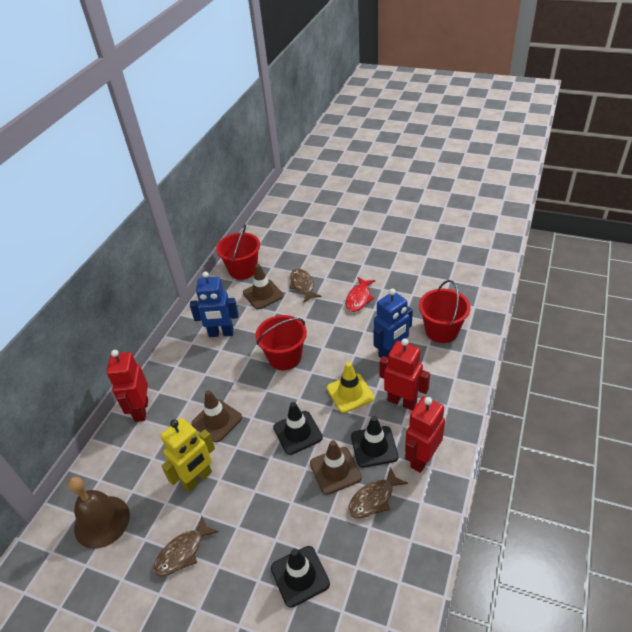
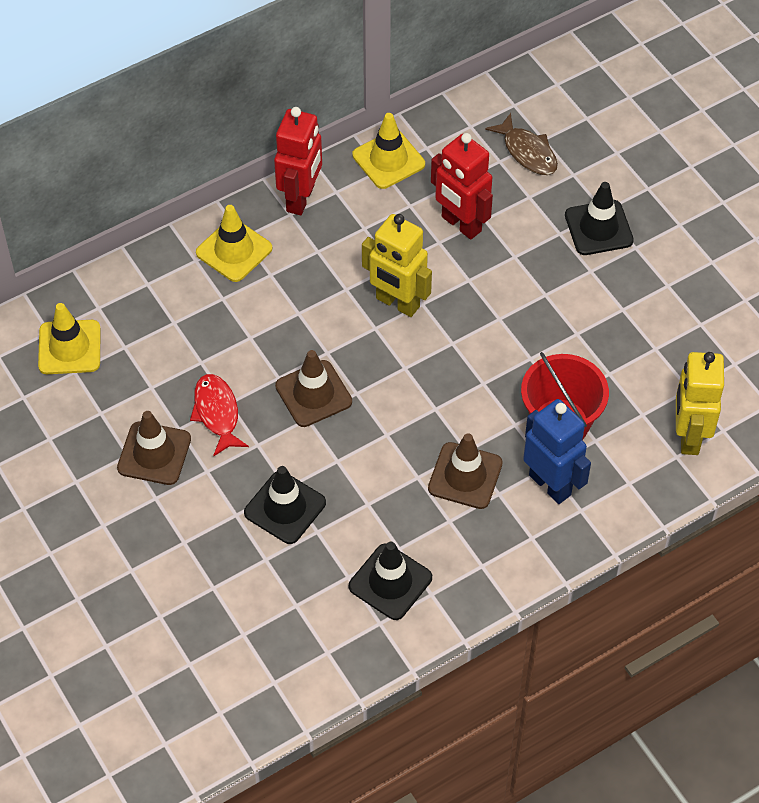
blue robot: 2 -> 1
brown bell: 1 -> 0
brown fish: 3 -> 1
red bucket: 3 -> 1
red robot: 3 -> 2
yellow robot: 1 -> 2
yellow traffic cone: 1 -> 3

